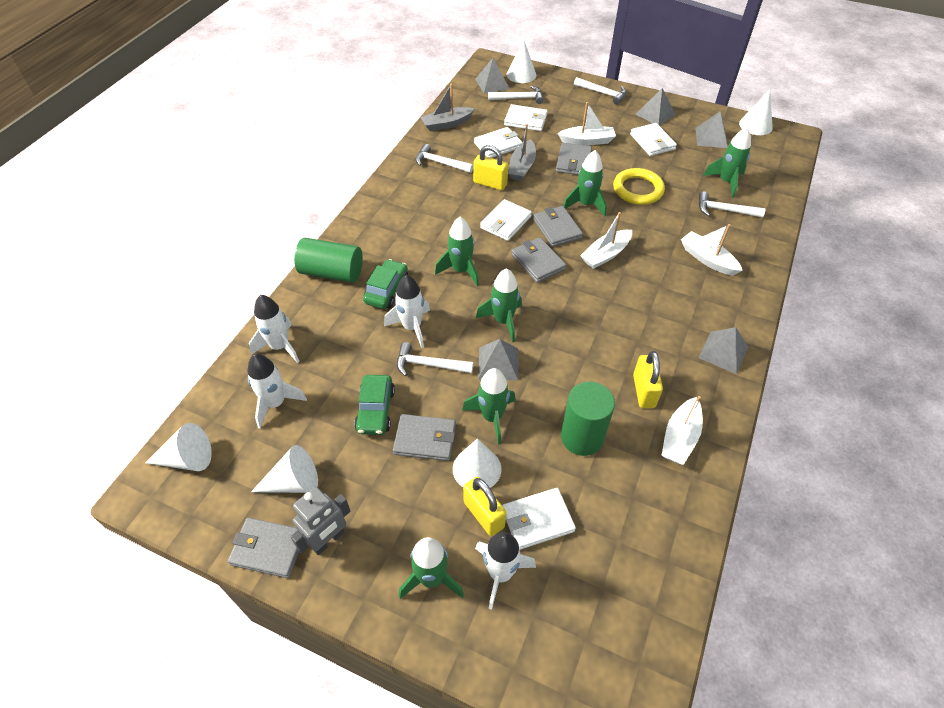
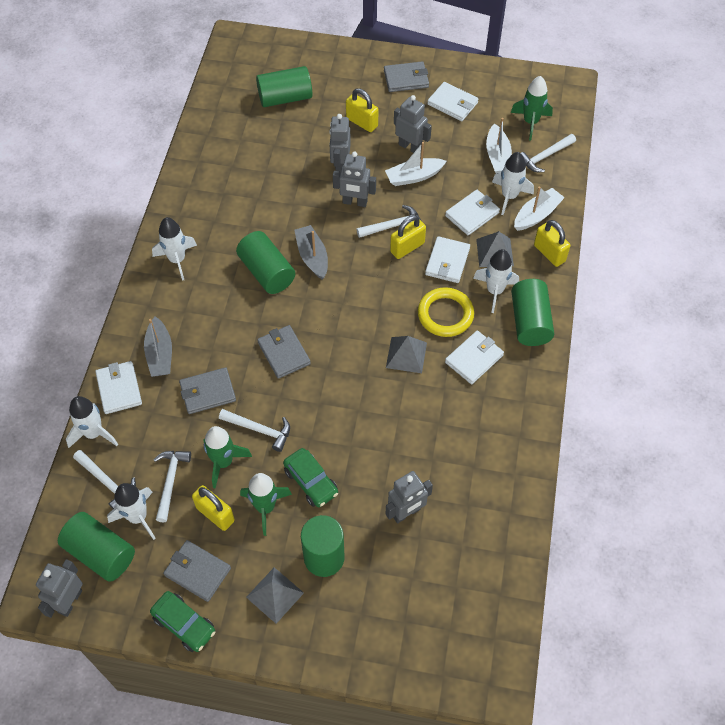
green cylinder: 2 -> 5
green rocket: 6 -> 3
grey pyramid: 5 -> 3
grey robot: 1 -> 5
grey wallet: 5 -> 4
white boat: 4 -> 3
white cone: 5 -> 0
white rocket: 4 -> 5
yellow padlock: 3 -> 4

